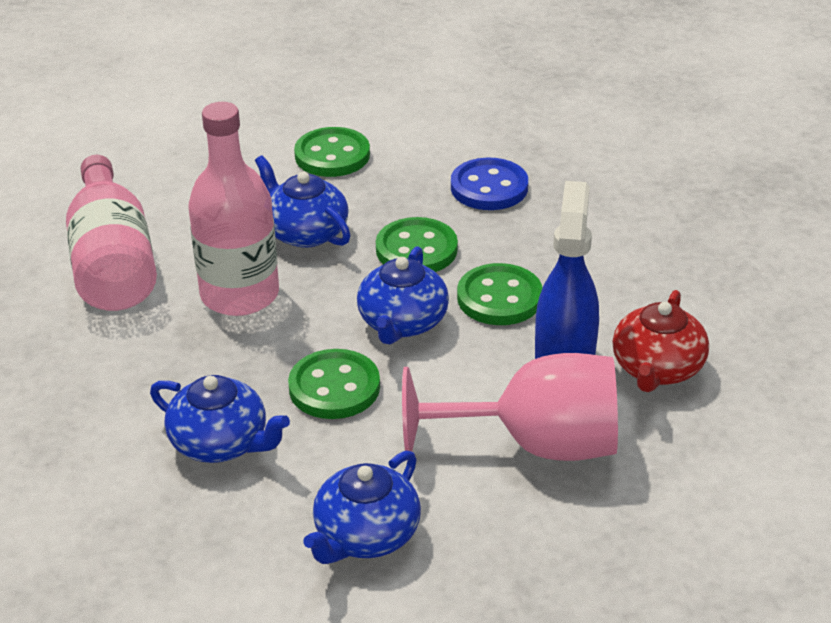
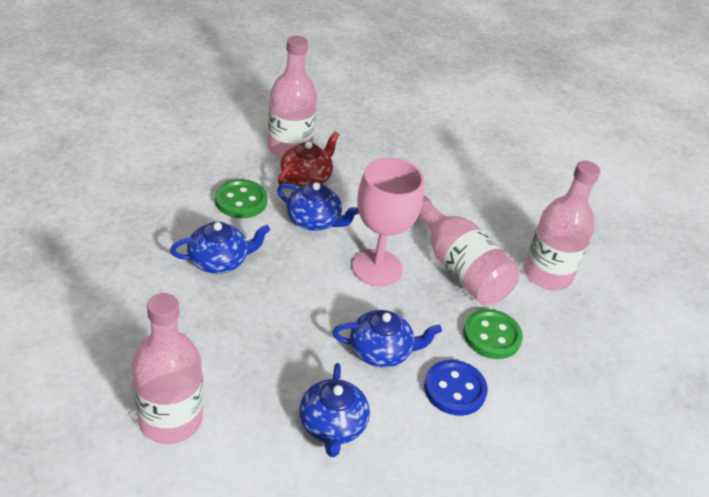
blue spray bottle: 1 -> 0
green button: 4 -> 2
pink bottle: 2 -> 4

